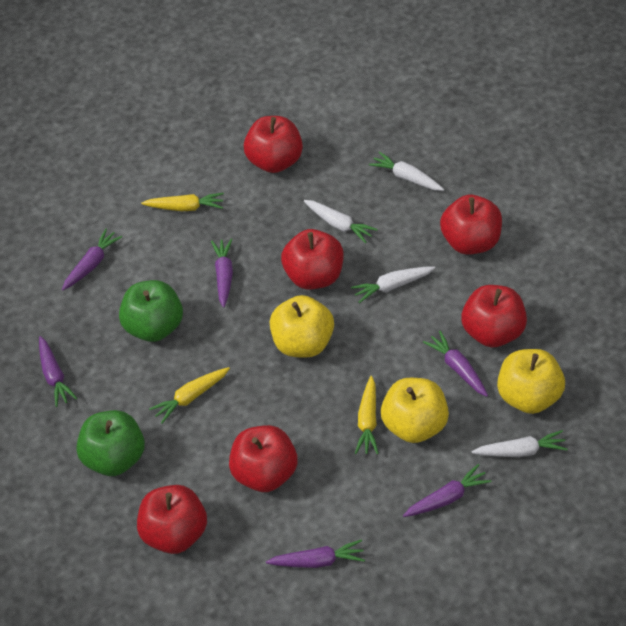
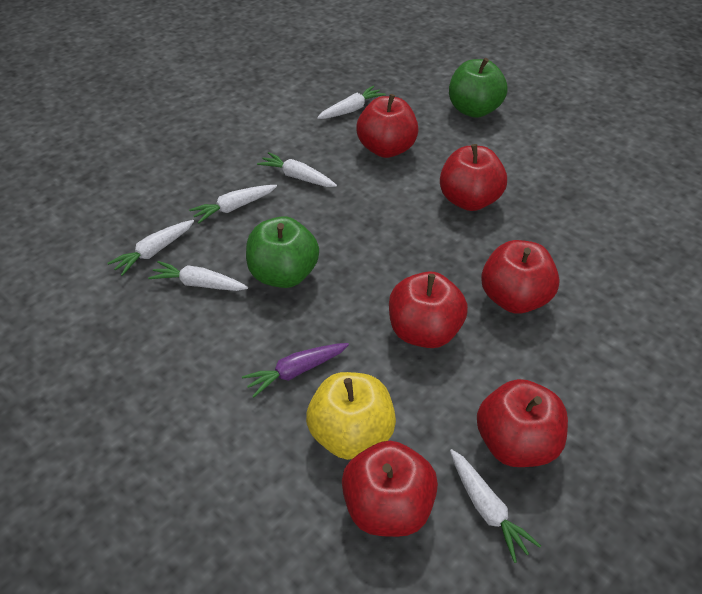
purple carrot: 6 -> 1
white carrot: 4 -> 6
yellow apple: 3 -> 1
yellow carrot: 3 -> 0

